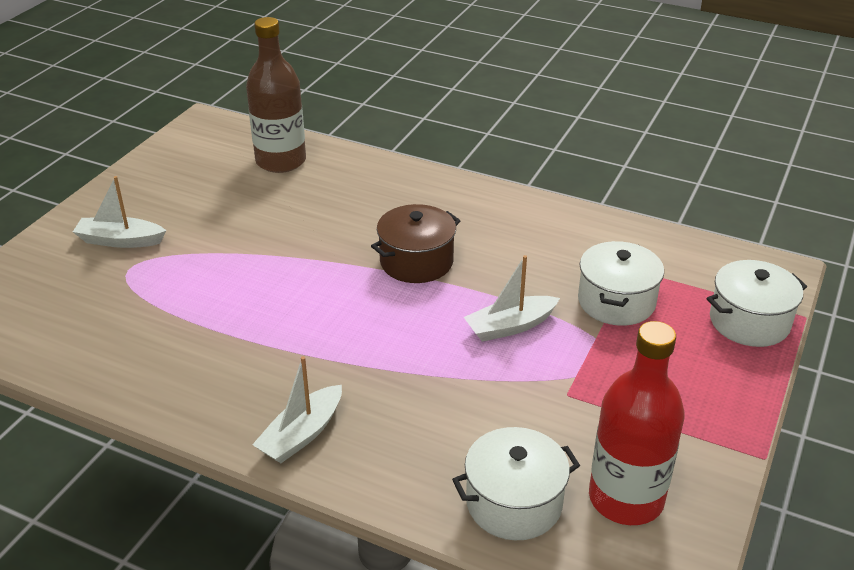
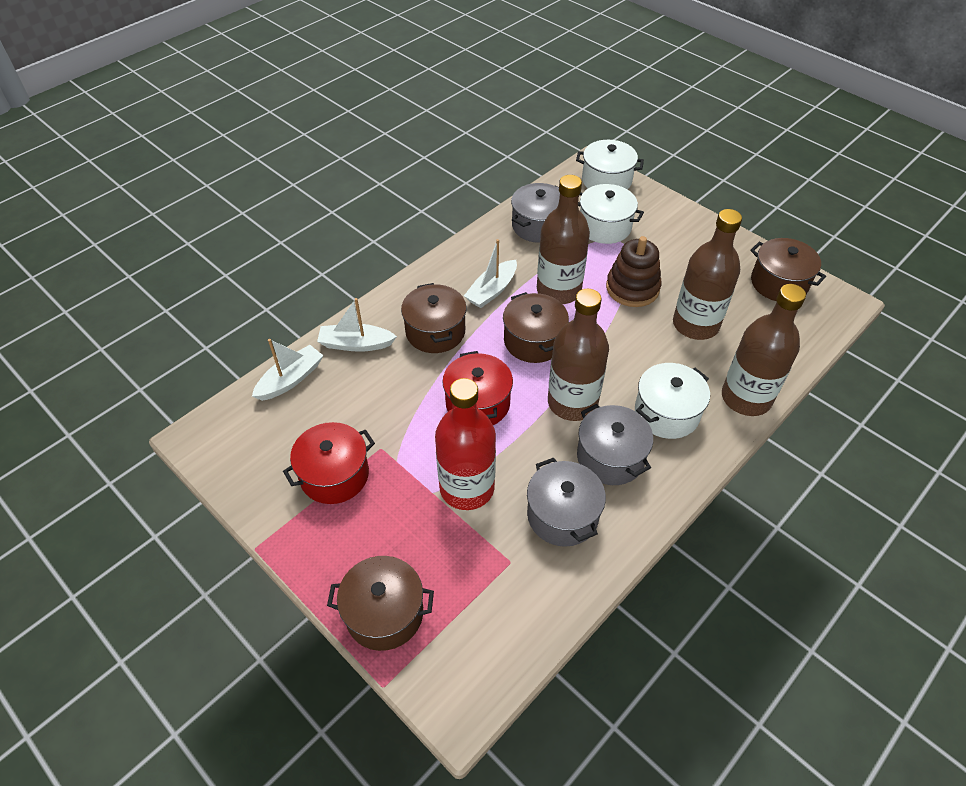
brown bottle: 1 -> 4
brown pot: 1 -> 4
brown stacking toy: 0 -> 1
grey pot: 0 -> 3
red pot: 0 -> 2

